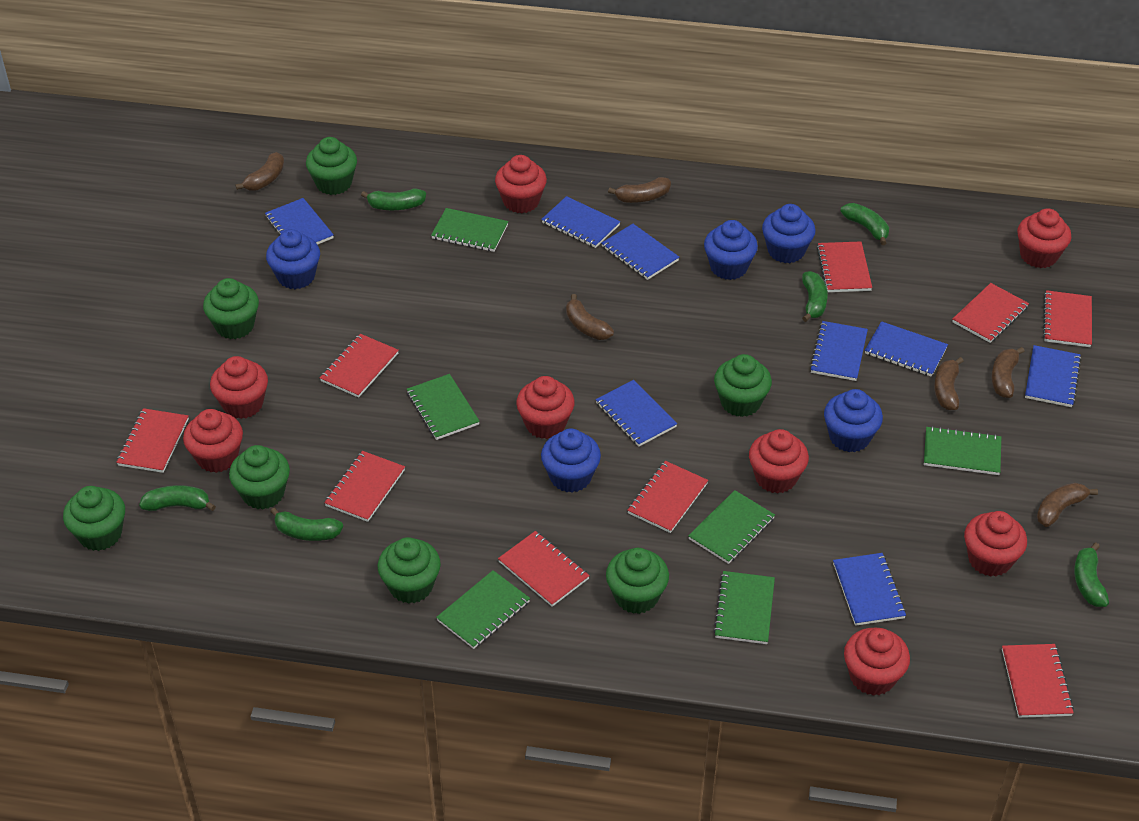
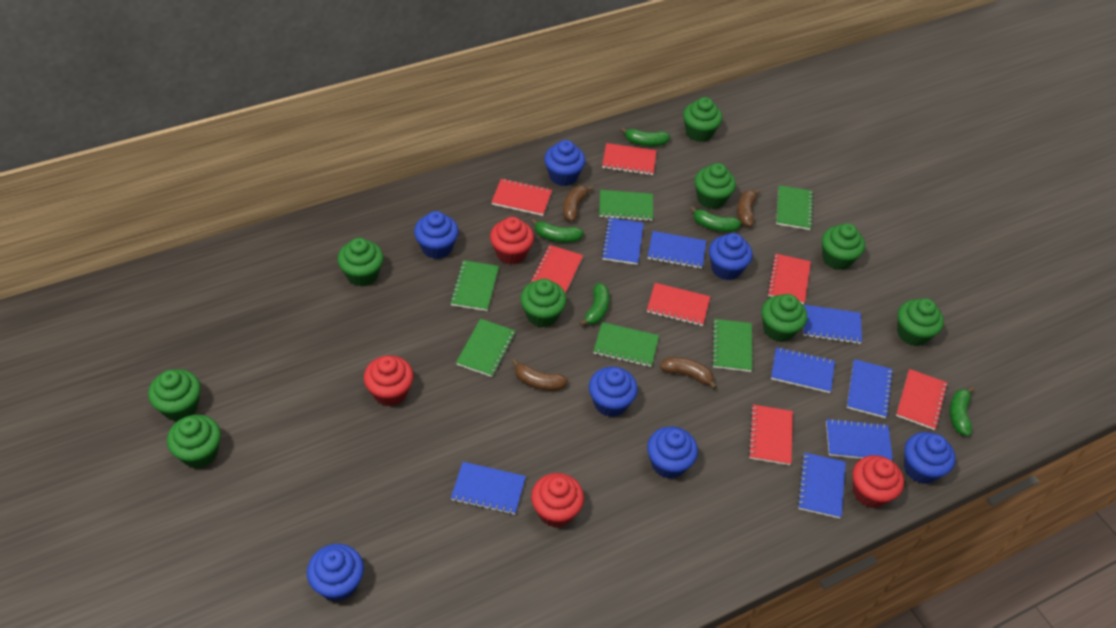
blue cupcake: 5 -> 7
brown banana: 6 -> 4
green banana: 6 -> 5
green cupcake: 7 -> 9
red cupcake: 8 -> 4
red notebook: 9 -> 7

